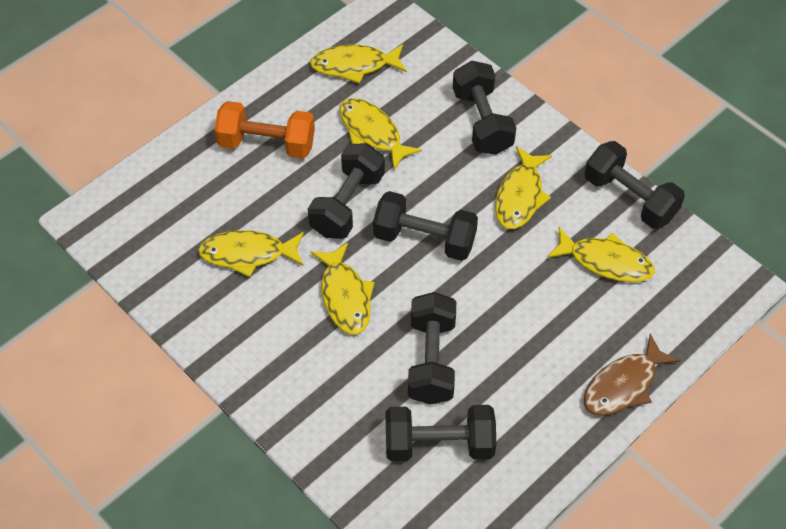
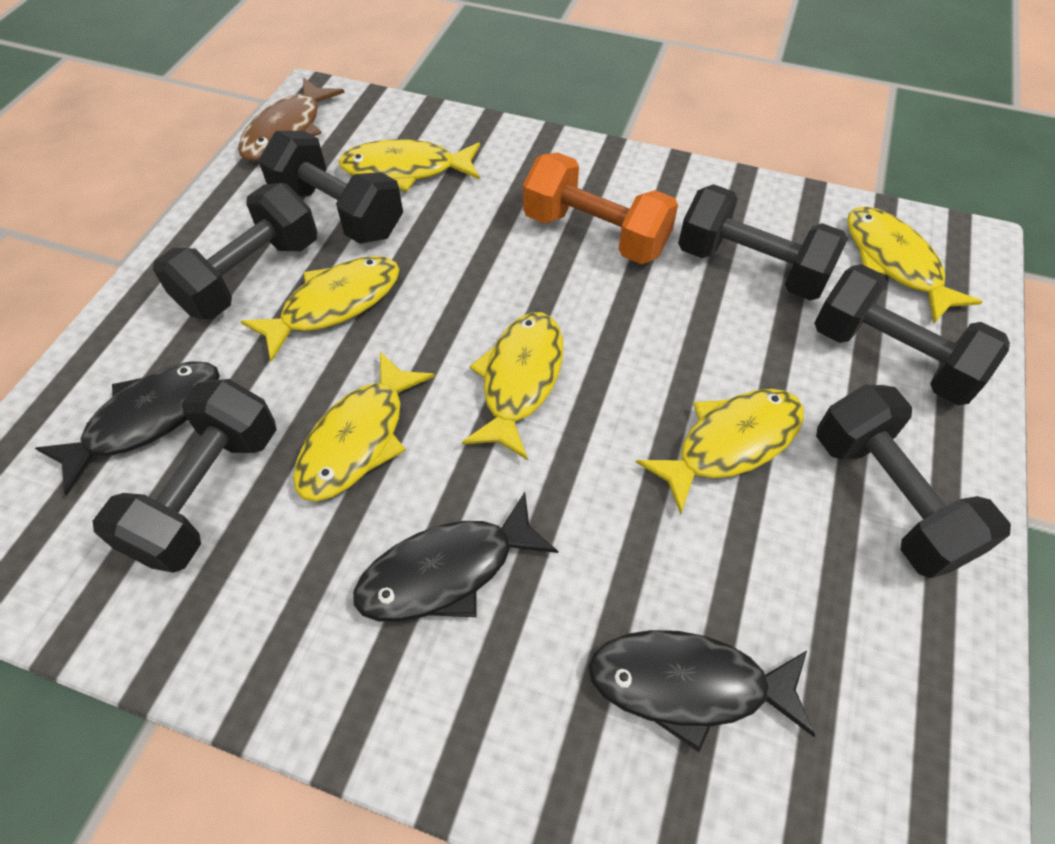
black fish: 0 -> 3

